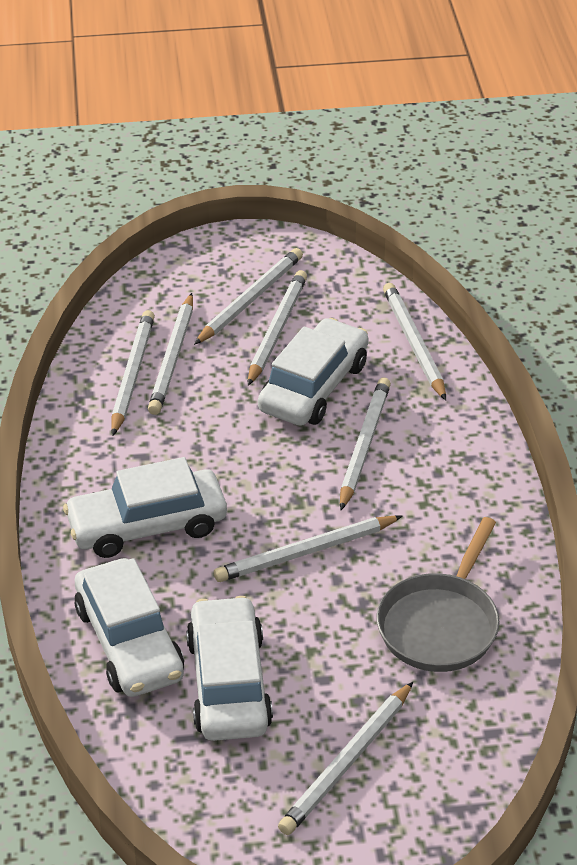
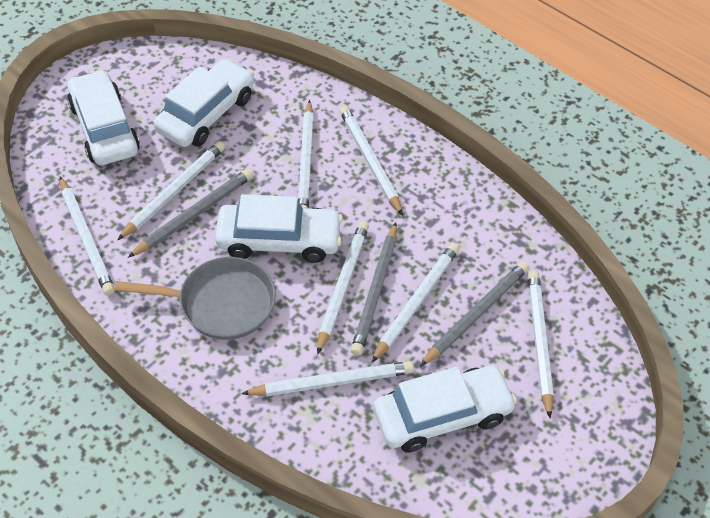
grey pencil: 0 -> 3

